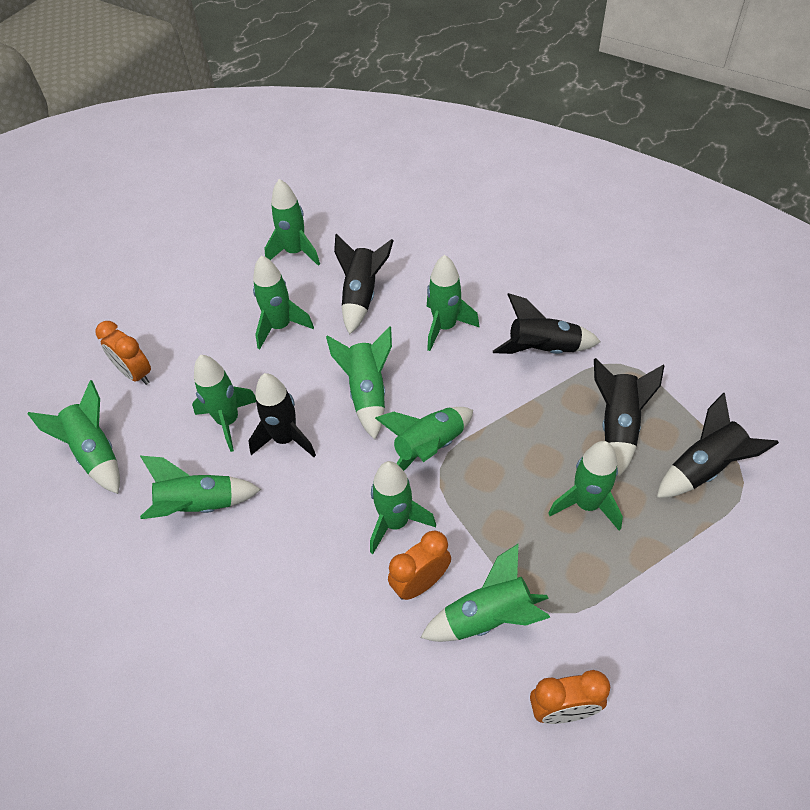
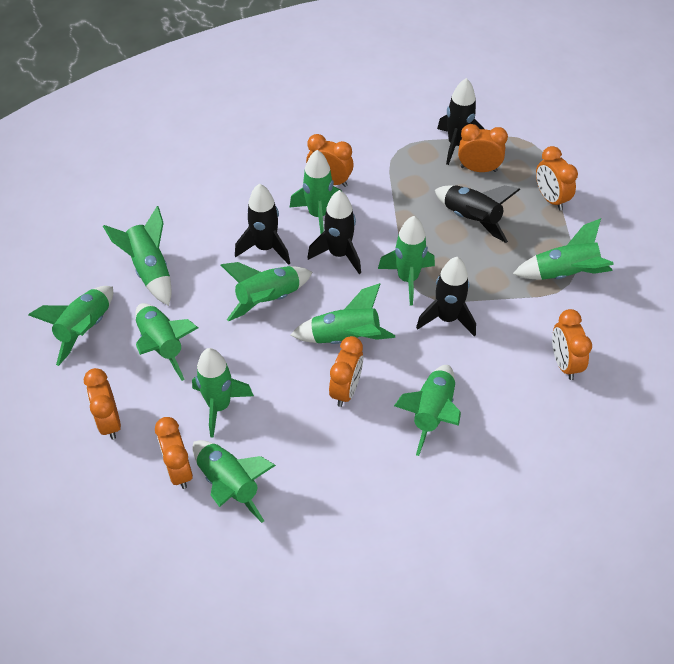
orange clock: 3 -> 7

